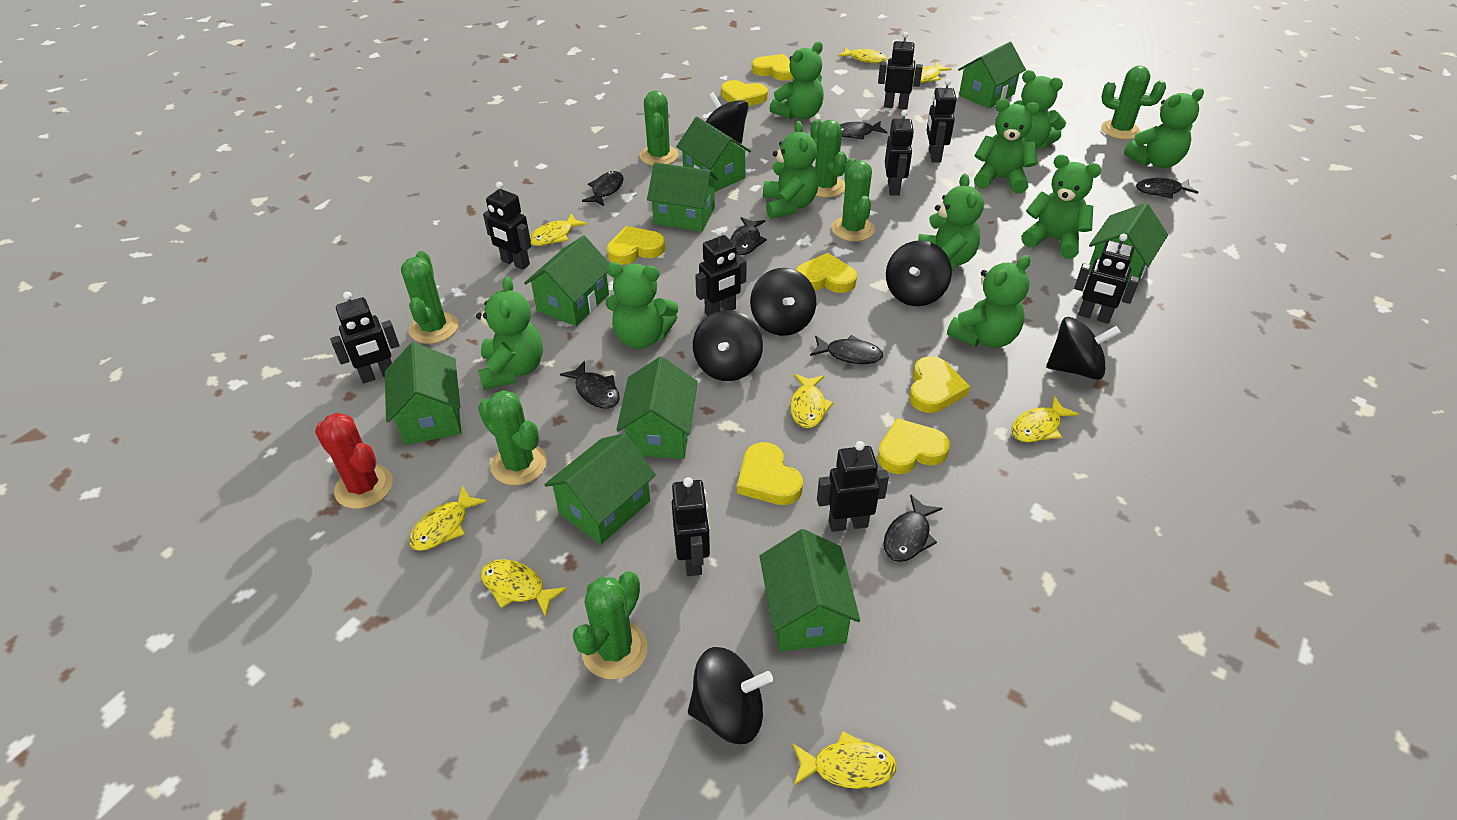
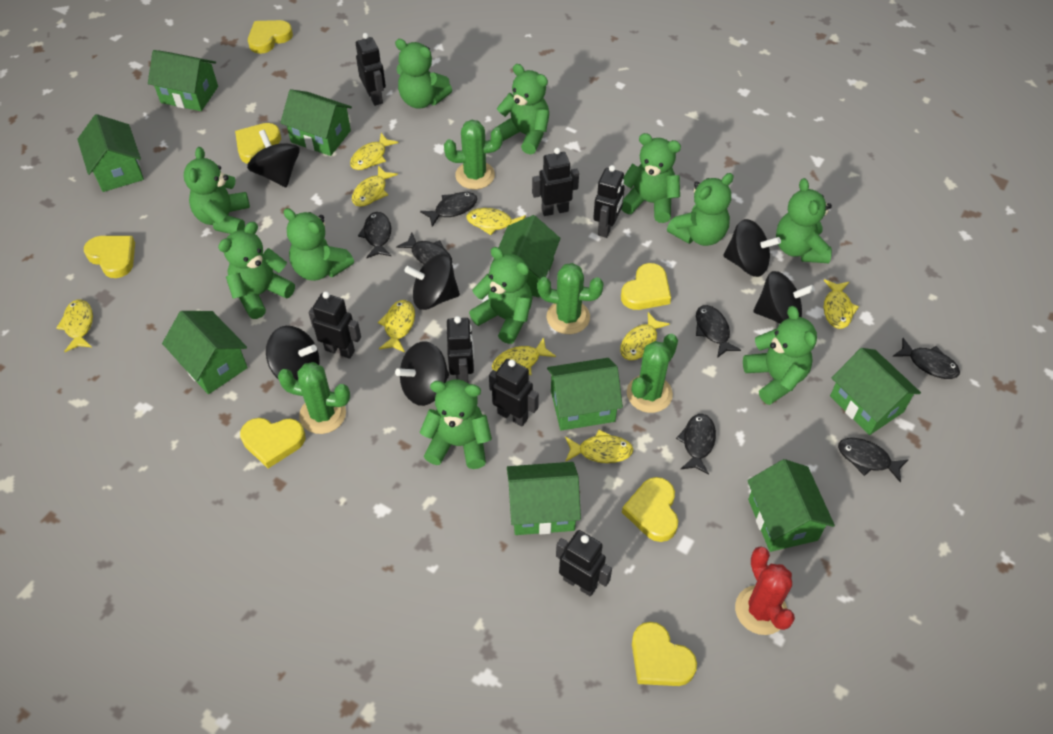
black robot: 9 -> 7
green cactus: 7 -> 4
green teddy bear: 10 -> 11
yellow fish: 8 -> 9

